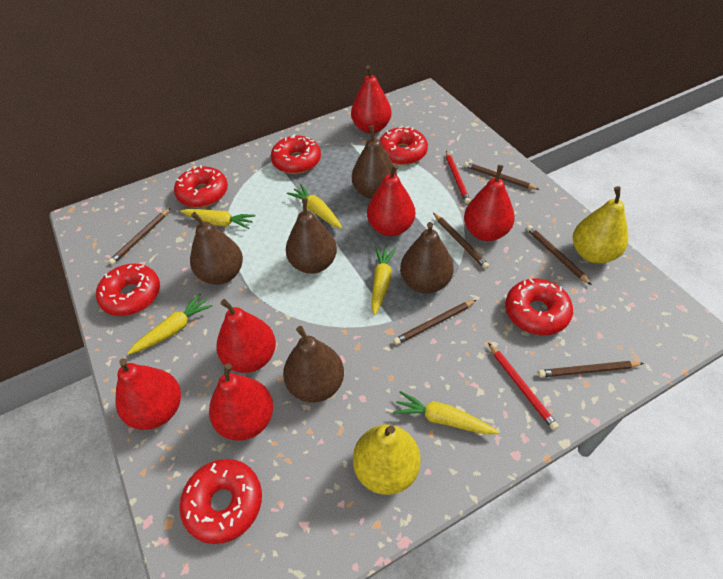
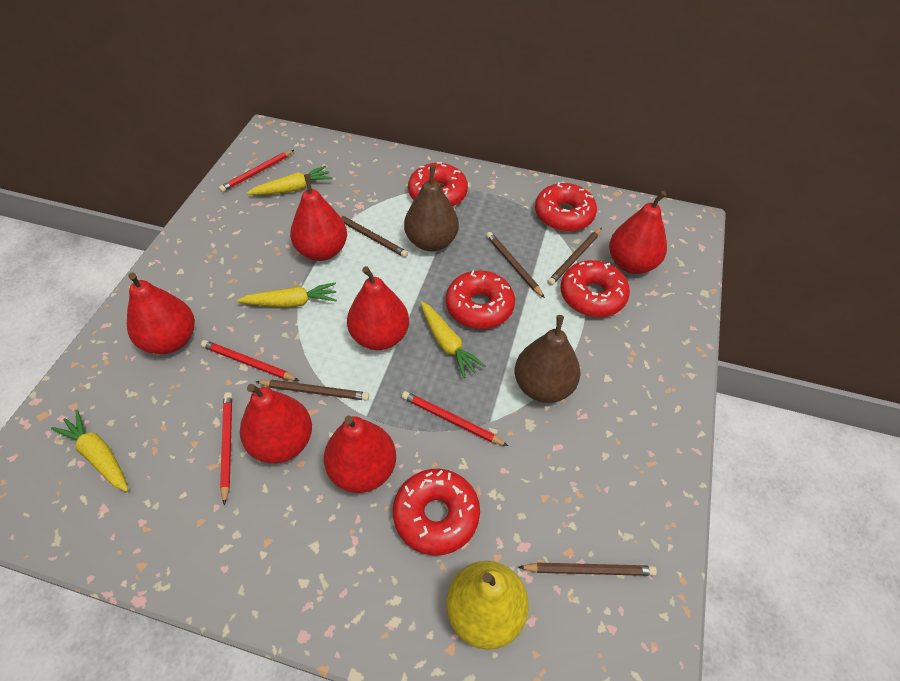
brown pear: 5 -> 2
brown pencil: 6 -> 5
red donut: 6 -> 5
red pencil: 2 -> 4
yellow carrot: 5 -> 4
yellow pear: 2 -> 1

